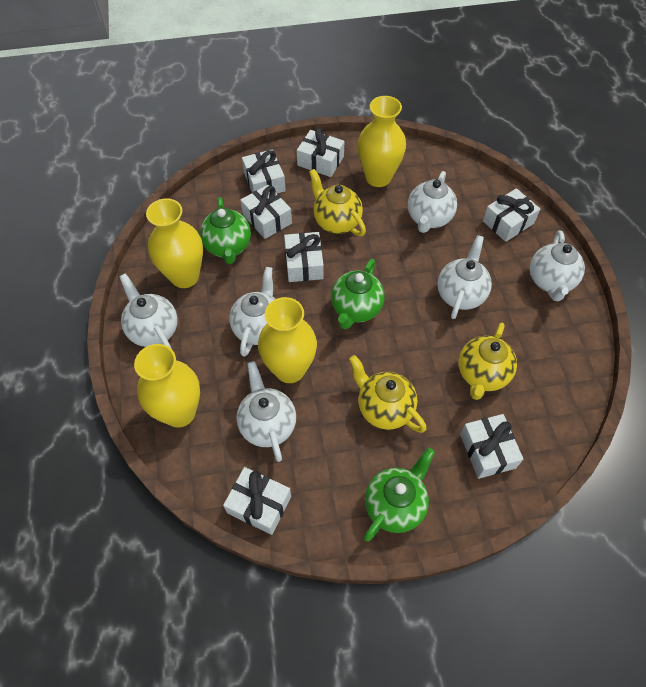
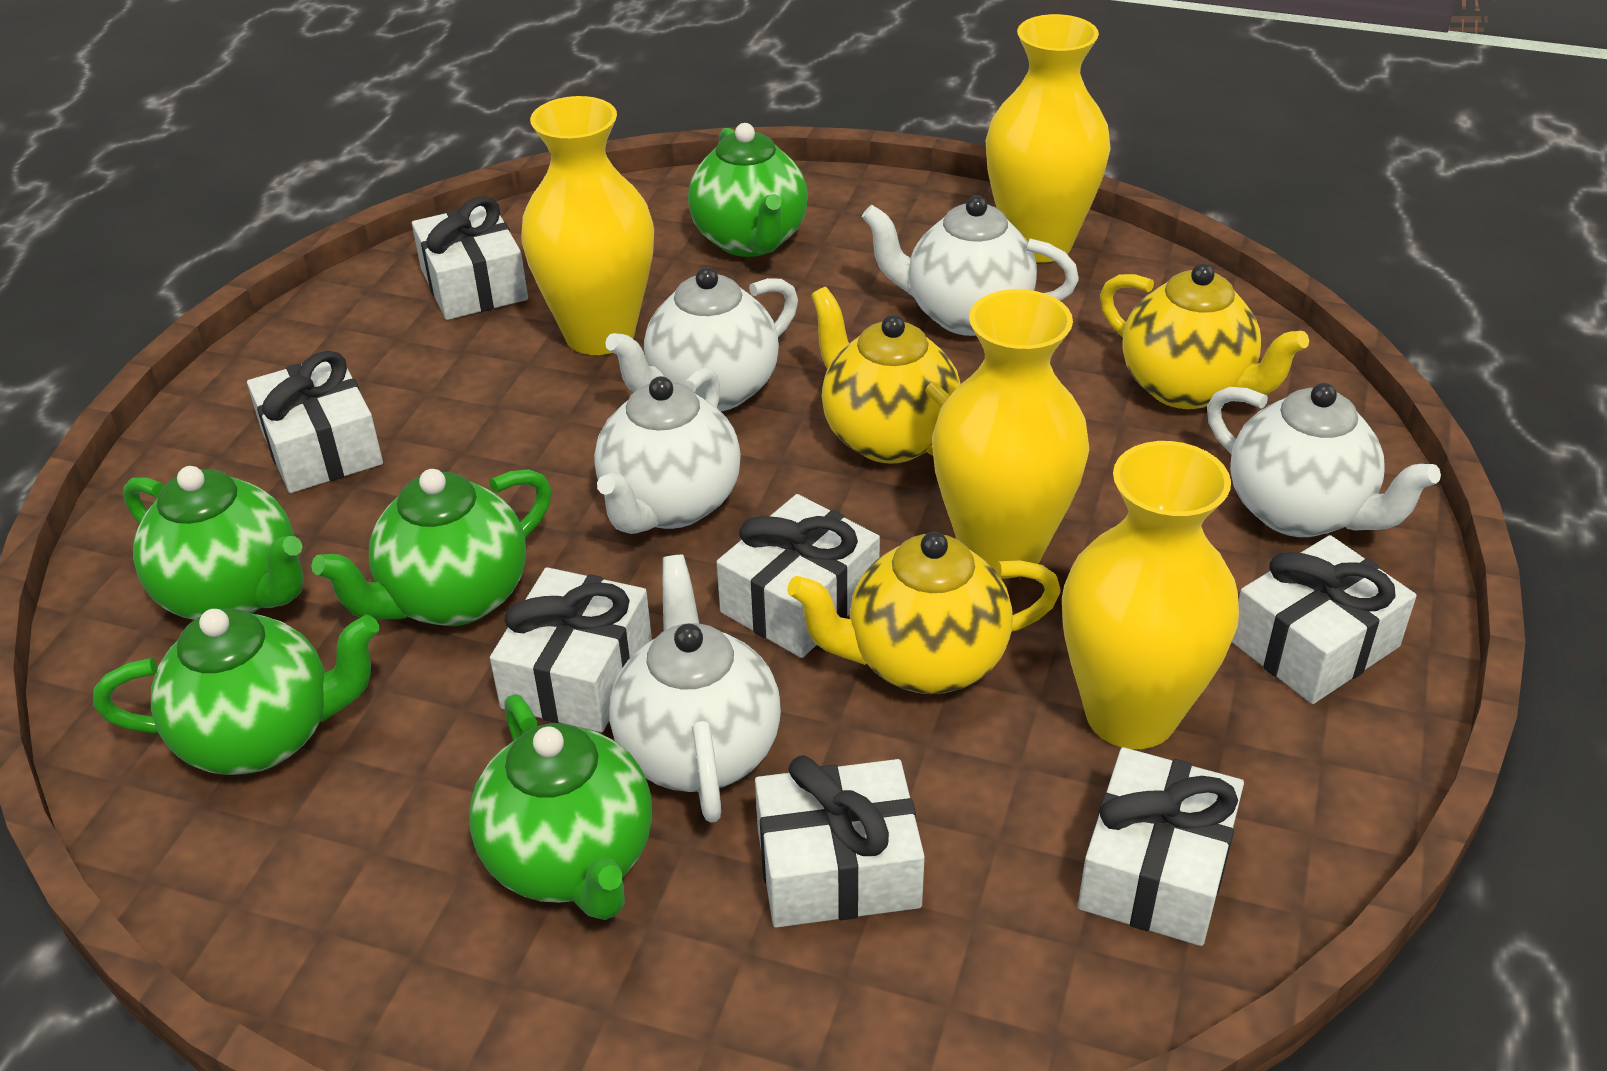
green teapot: 3 -> 5
white teapot: 6 -> 5

